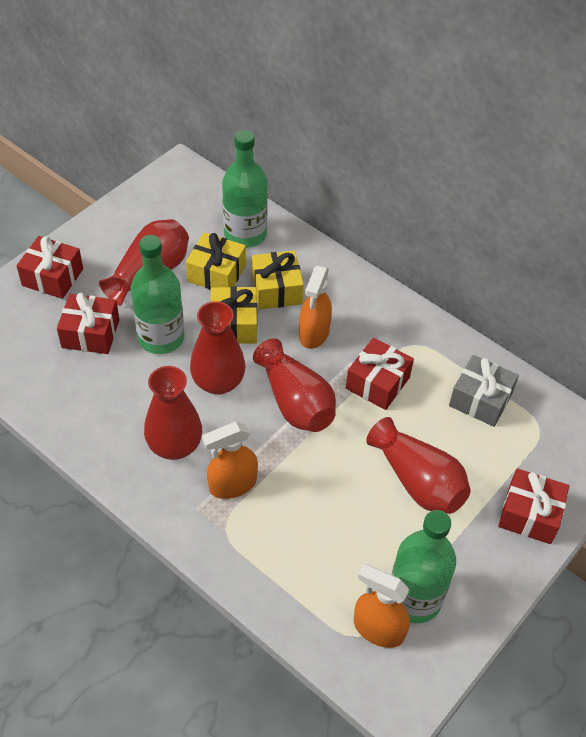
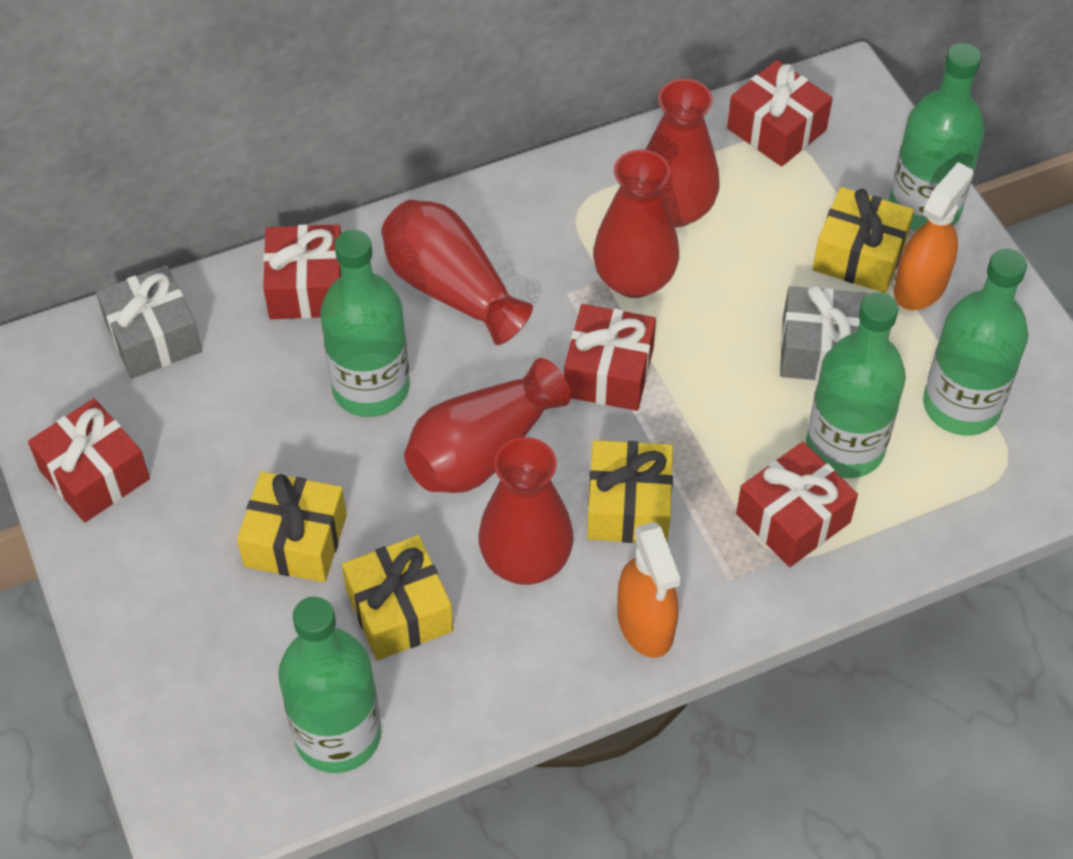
green bottle: 3 -> 5
grey gift: 1 -> 2
orange spray bottle: 3 -> 2
red gift: 4 -> 5
yellow gift: 3 -> 4

